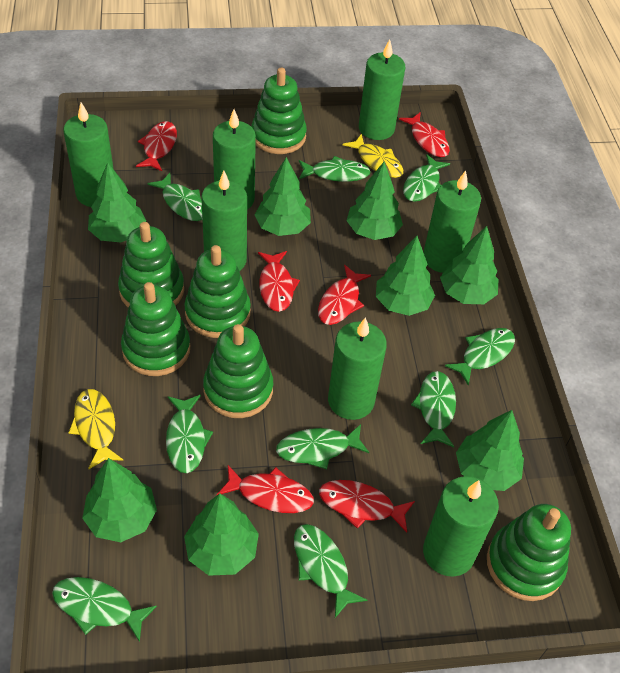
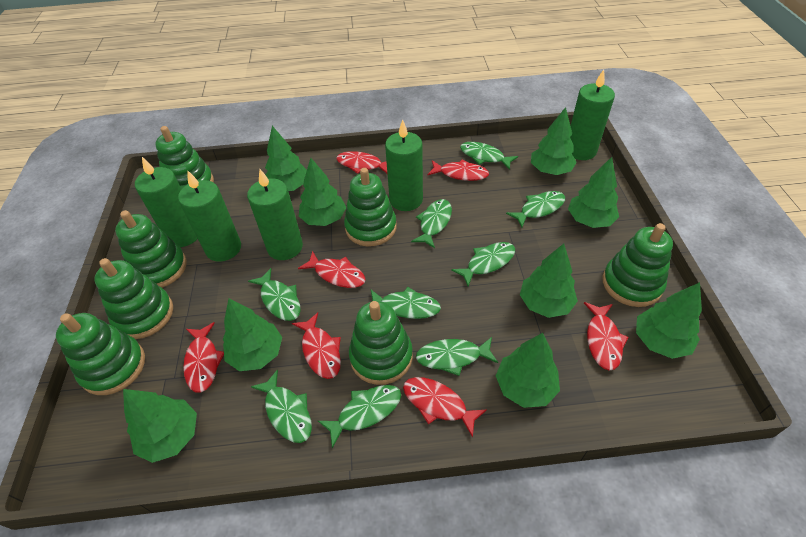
green candle: 7 -> 5
green stacking toy: 6 -> 7
green tree: 8 -> 9
red fish: 6 -> 7
yellow fish: 2 -> 0

